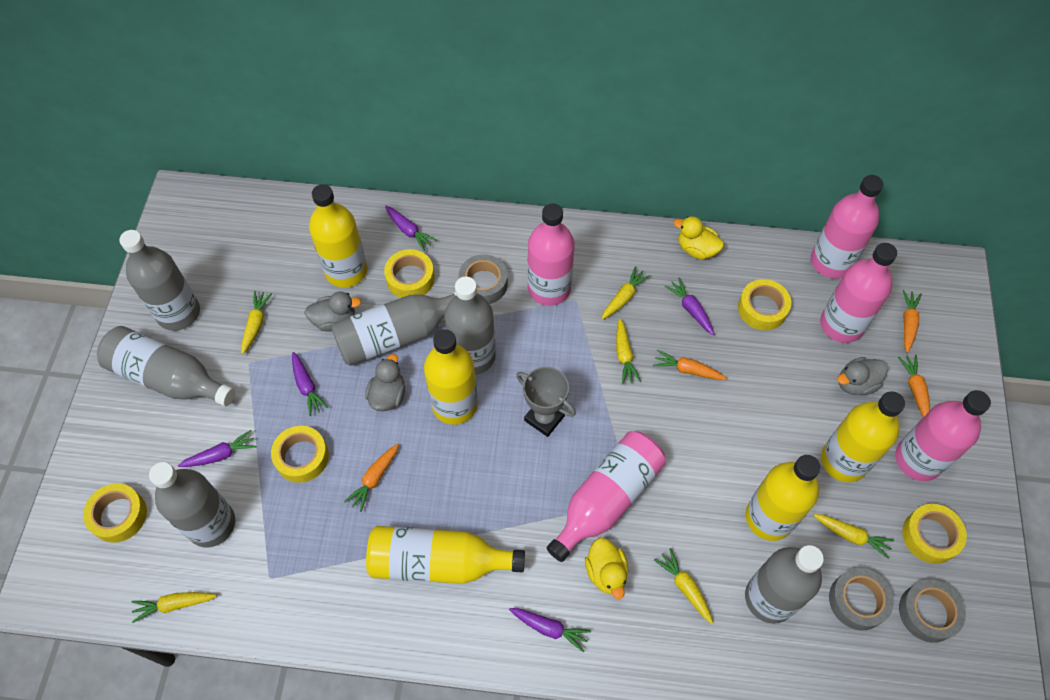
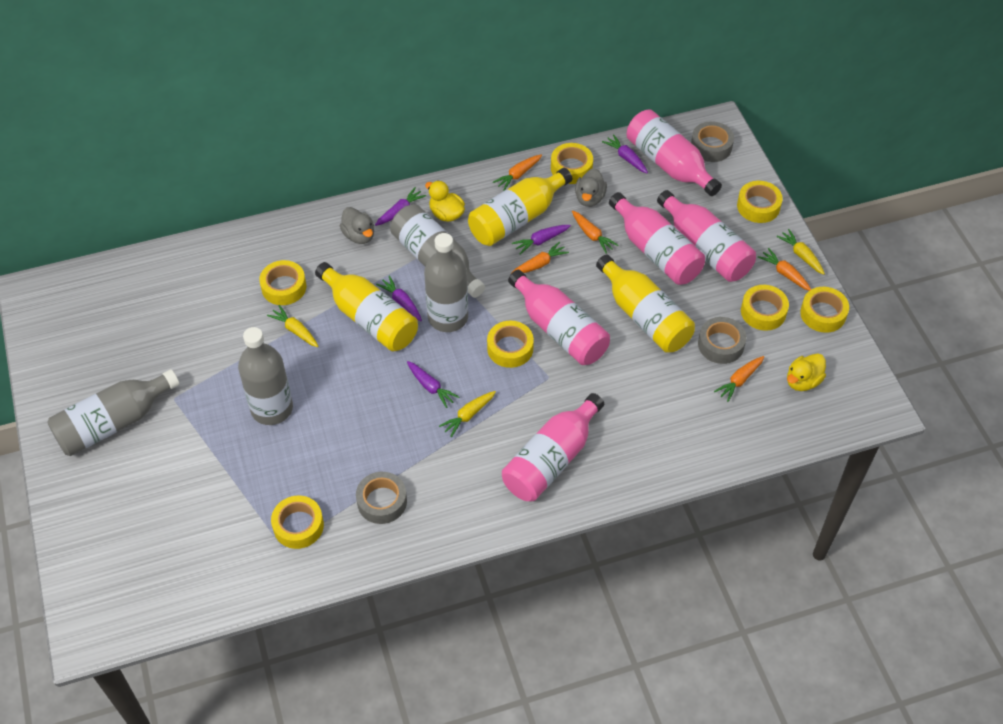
grey bottle: 6 -> 4
grey duck: 3 -> 2
grey trophy: 1 -> 0
orange carrot: 4 -> 5
yellow bottle: 5 -> 3
yellow carrot: 6 -> 3
yellow tape: 5 -> 7

